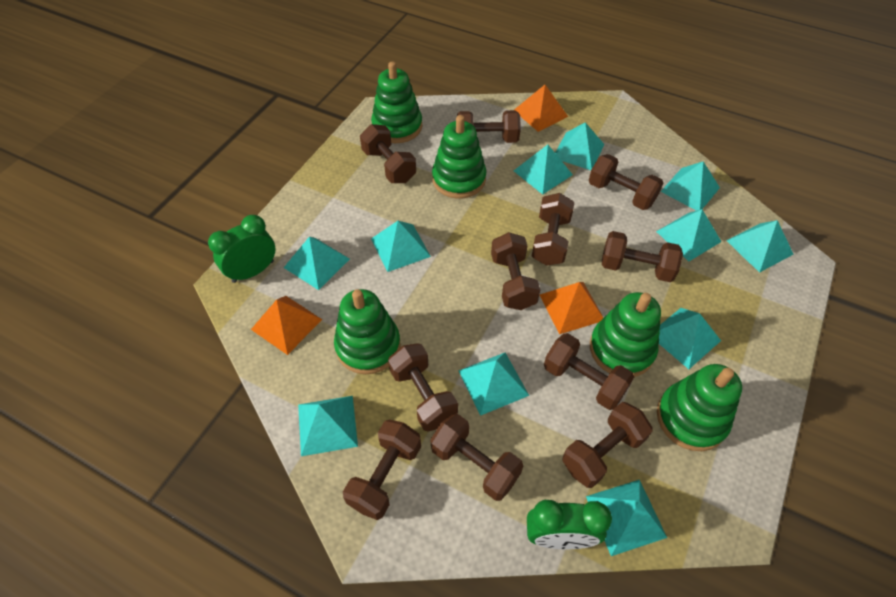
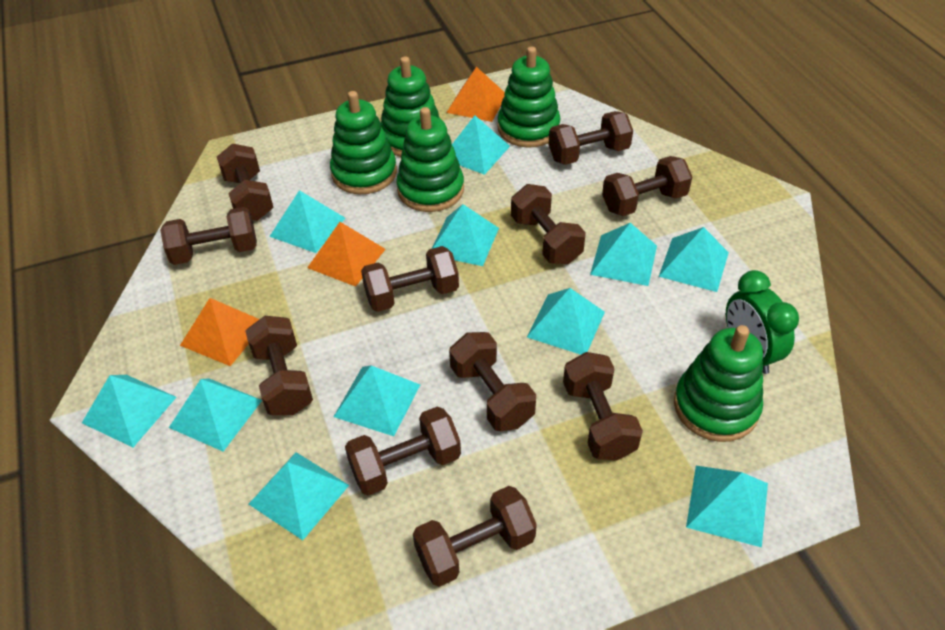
green clock: 2 -> 1

